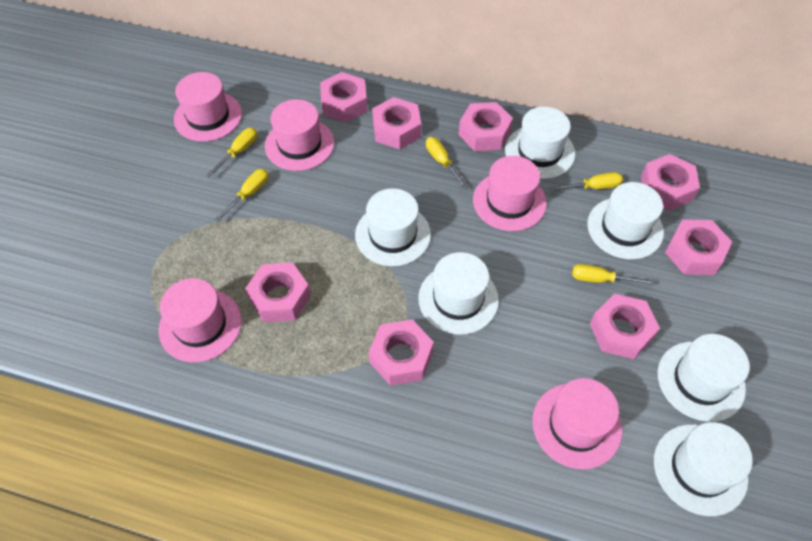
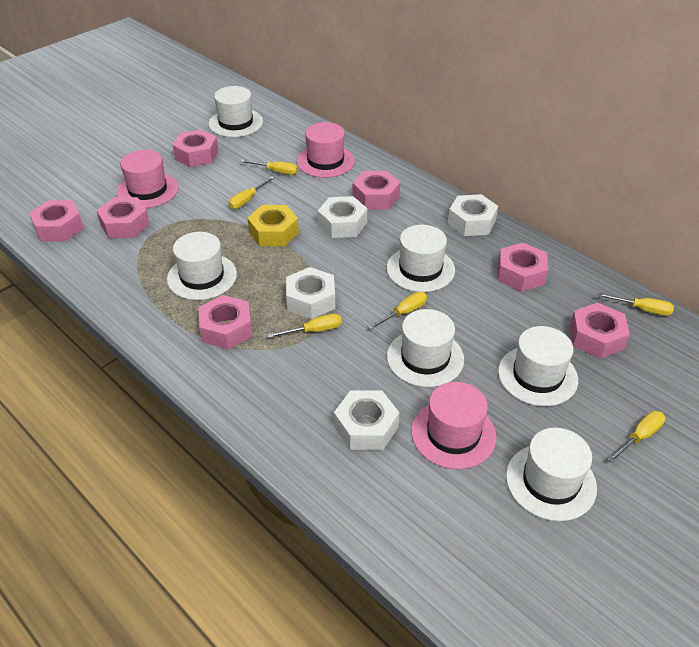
pink hat: 5 -> 3
pink nut: 8 -> 7
white nut: 0 -> 4
yellow nut: 0 -> 1
yellow screwdriver: 5 -> 6

